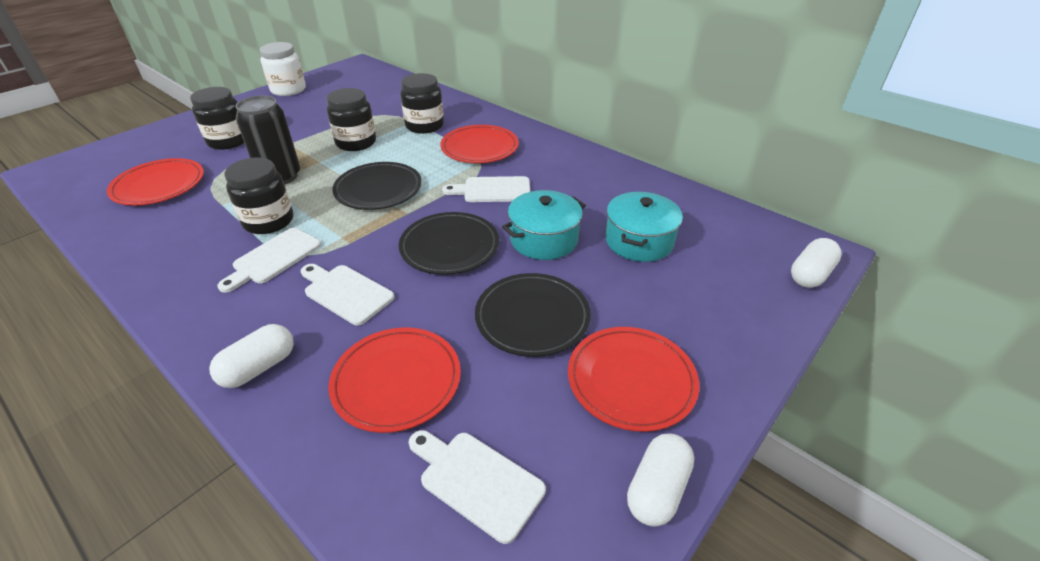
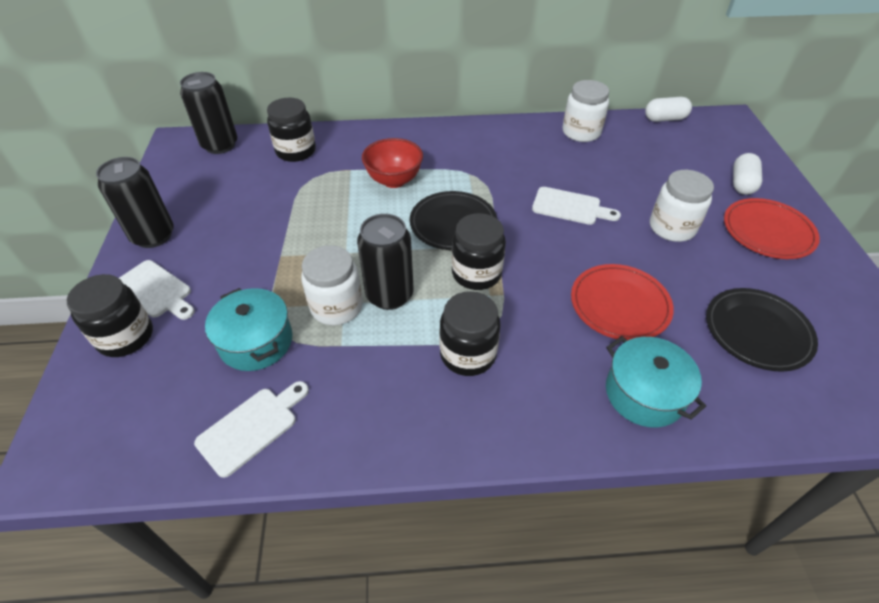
black can: 1 -> 3
black plate: 3 -> 2
red bowl: 0 -> 1
red plate: 4 -> 2
white capsule: 3 -> 2
white cutting board: 4 -> 3
white jar: 1 -> 3

